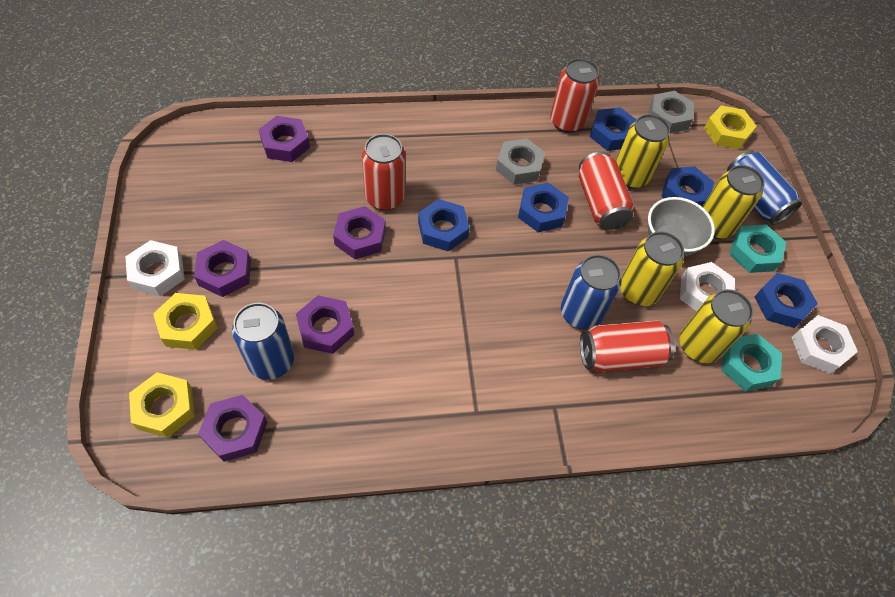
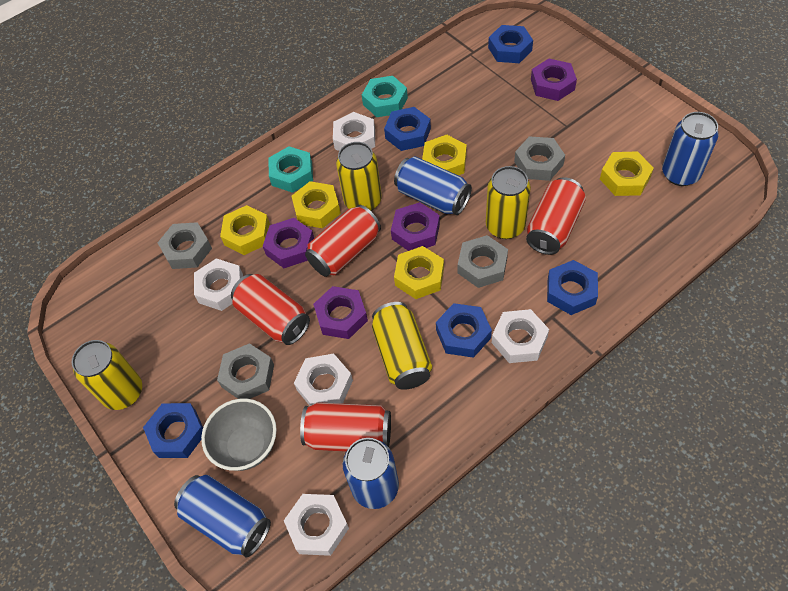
blue can: 3 -> 4
grey nut: 2 -> 4
purple nut: 5 -> 4
white nut: 3 -> 5
yellow nut: 3 -> 5

